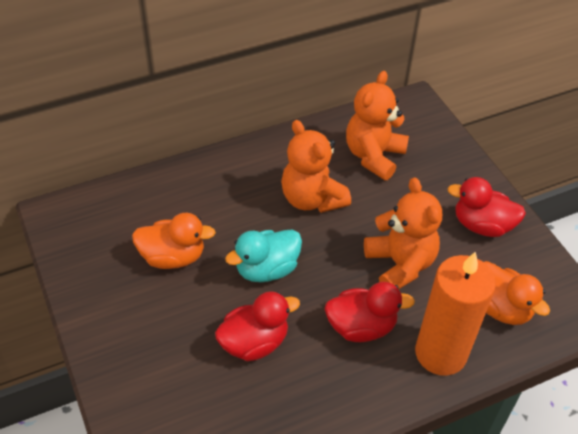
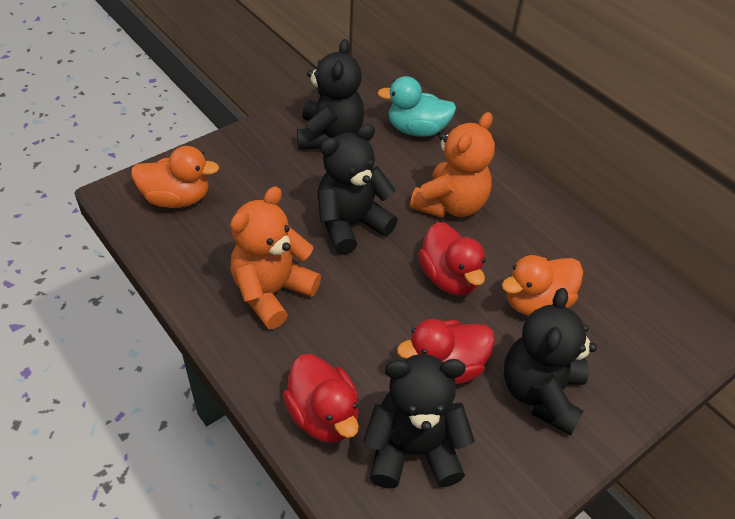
black teddy bear: 0 -> 4
orange candle: 1 -> 0
orange teddy bear: 3 -> 2

